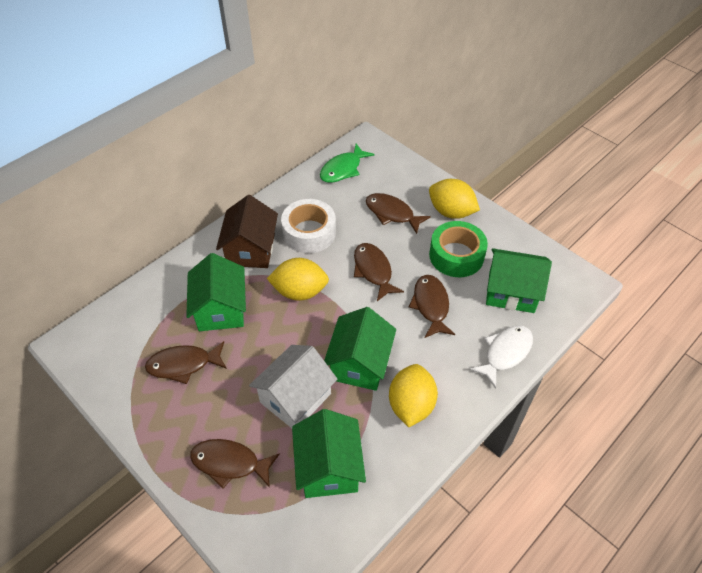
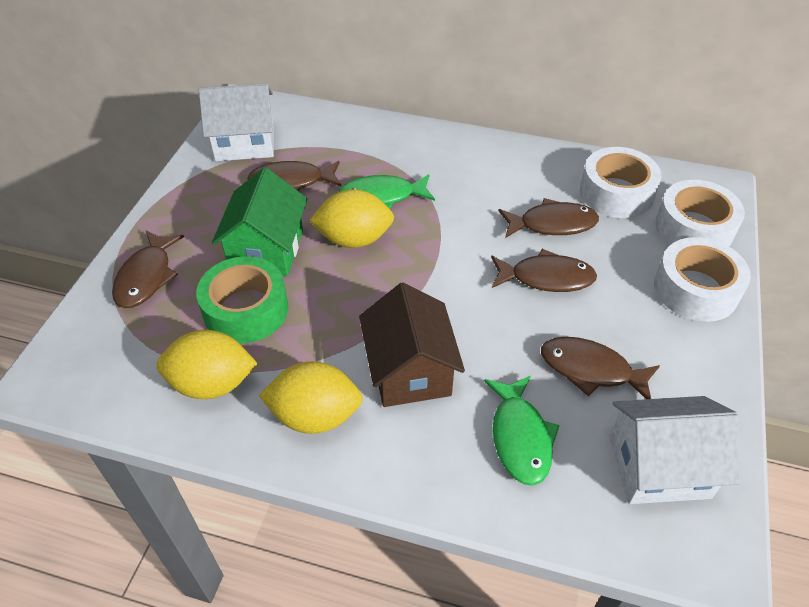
green fish: 1 -> 2
green house: 4 -> 1
white fish: 1 -> 0
white house: 1 -> 2
white tape: 1 -> 3

